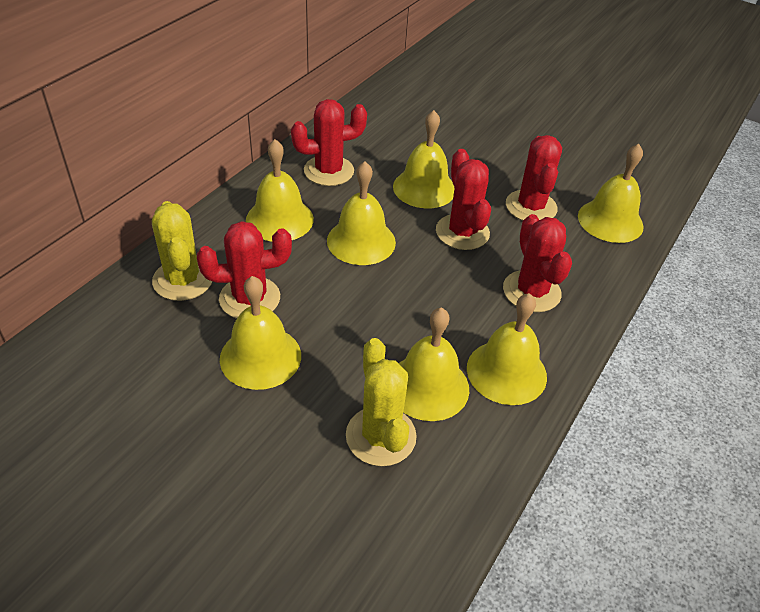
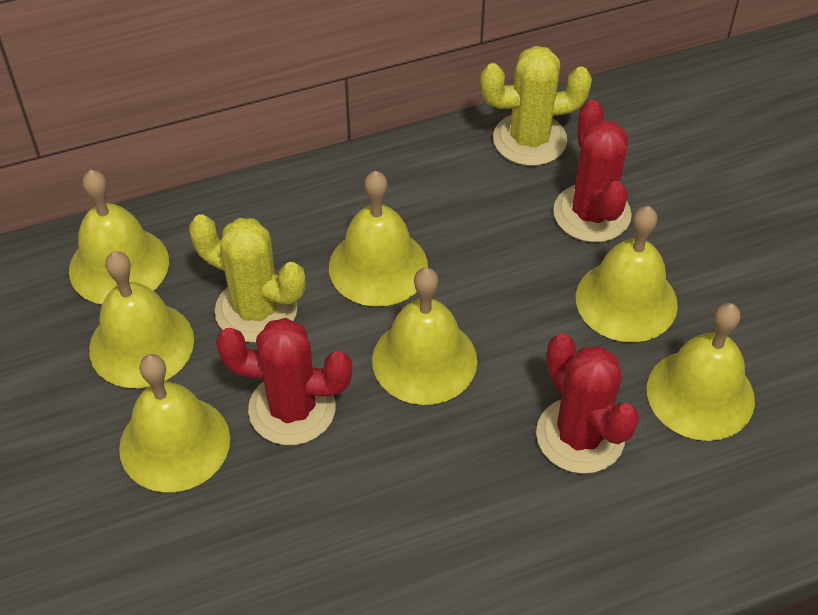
red cactus: 5 -> 3

